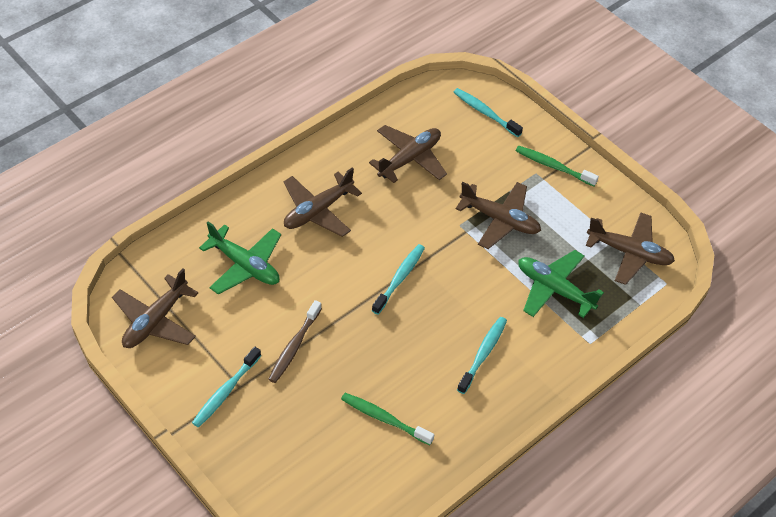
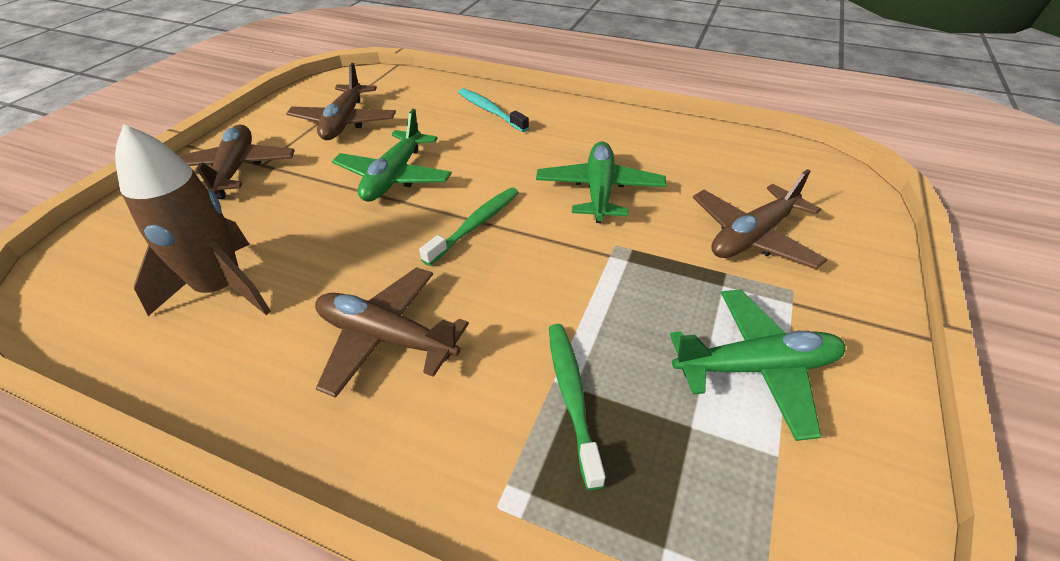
brown plane: 5 -> 4
brown rocket: 0 -> 1
brown toothbrush: 1 -> 0
green plane: 2 -> 3
turquoise toothbrush: 4 -> 1

